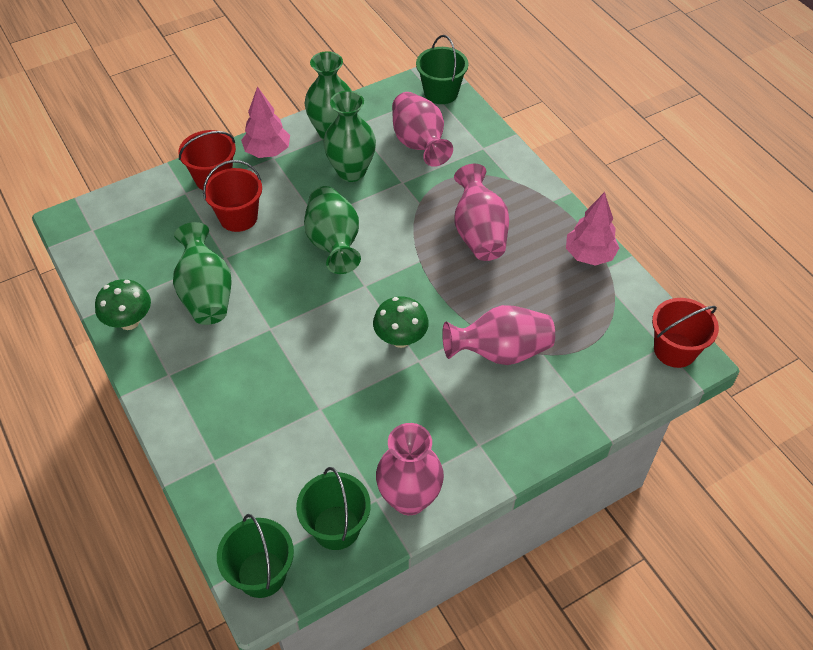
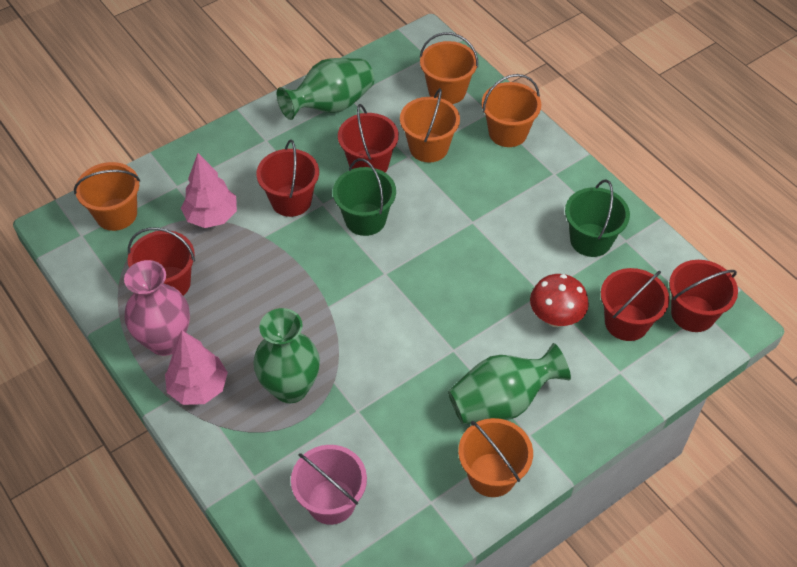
green bucket: 3 -> 2
green mushroom: 2 -> 0
green vase: 4 -> 3
orange bucket: 0 -> 5
pink bucket: 0 -> 1
pink vase: 4 -> 1
red bucket: 3 -> 5
red mushroom: 0 -> 1

